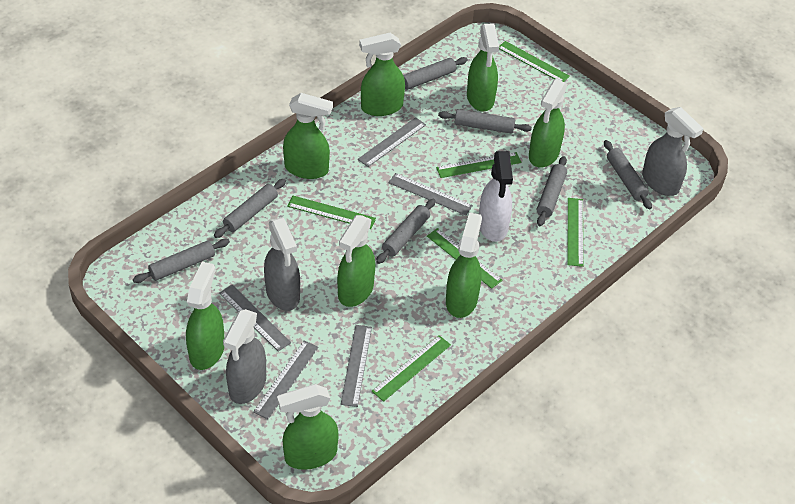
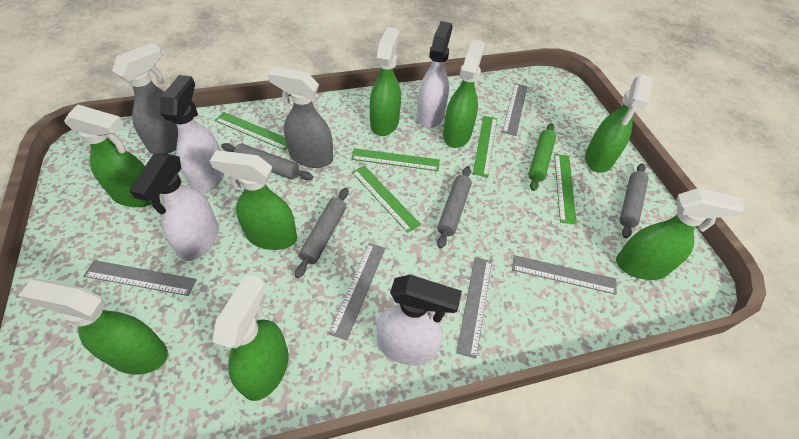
green rolling pin: 0 -> 1
green ruler: 6 -> 5
grey rolling pin: 7 -> 4
grey spray bottle: 3 -> 2
white spray bottle: 1 -> 4

